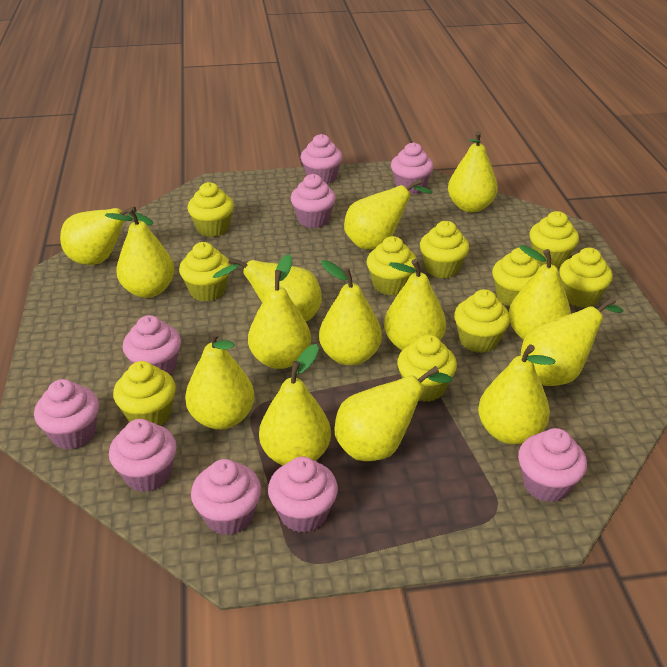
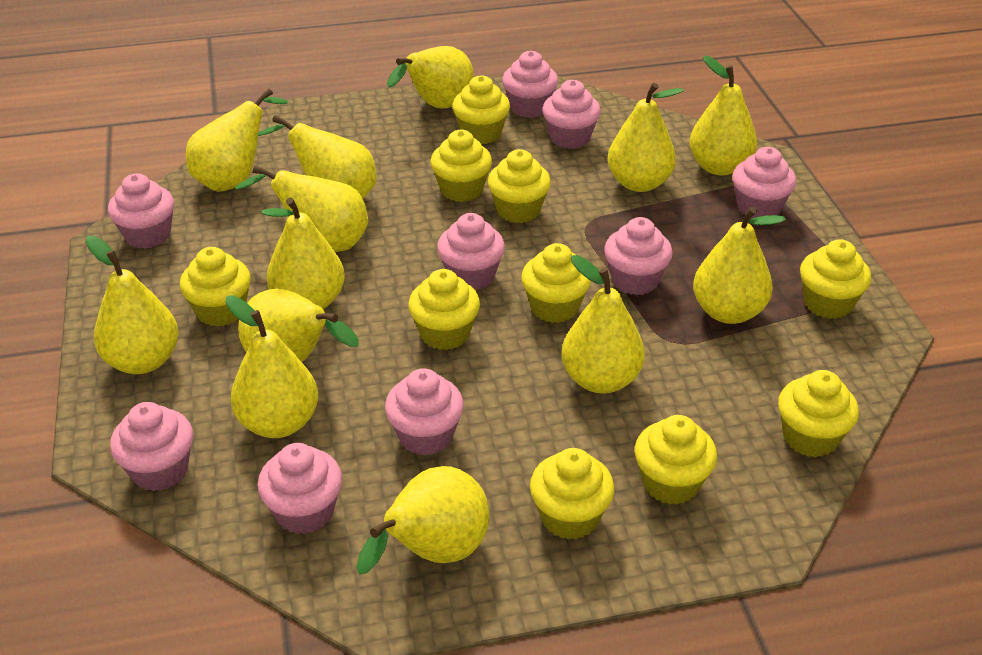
yellow pear: 14 -> 13

